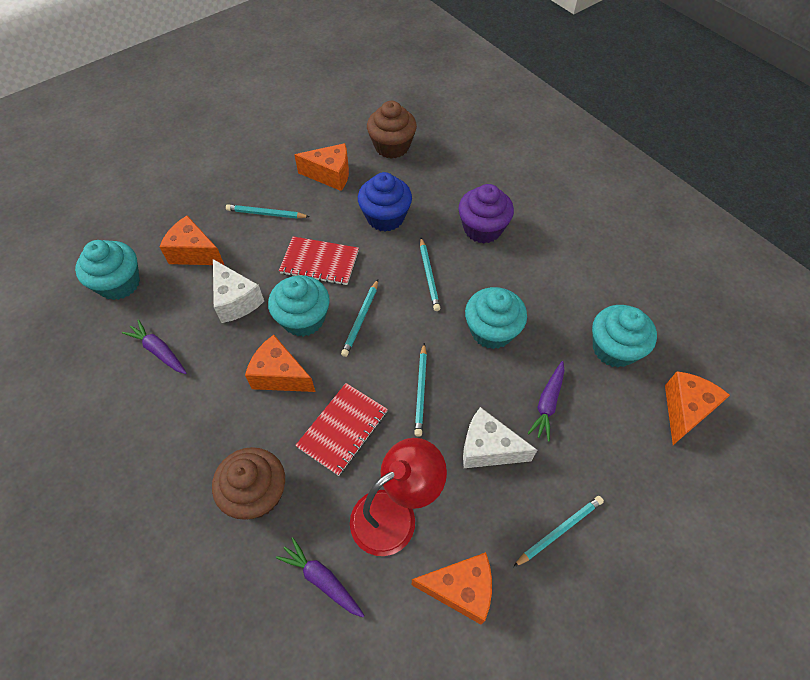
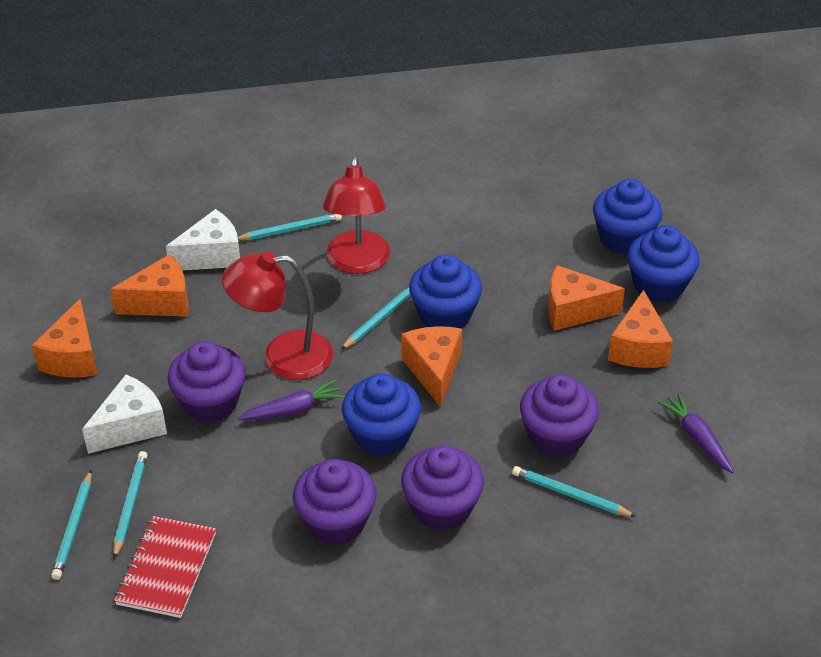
blue cupcake: 1 -> 4
brown cupcake: 2 -> 0
purple carrot: 3 -> 2
purple cupcake: 1 -> 4
red lamp: 1 -> 2
red notebook: 2 -> 1
turquoise cupcake: 4 -> 0

